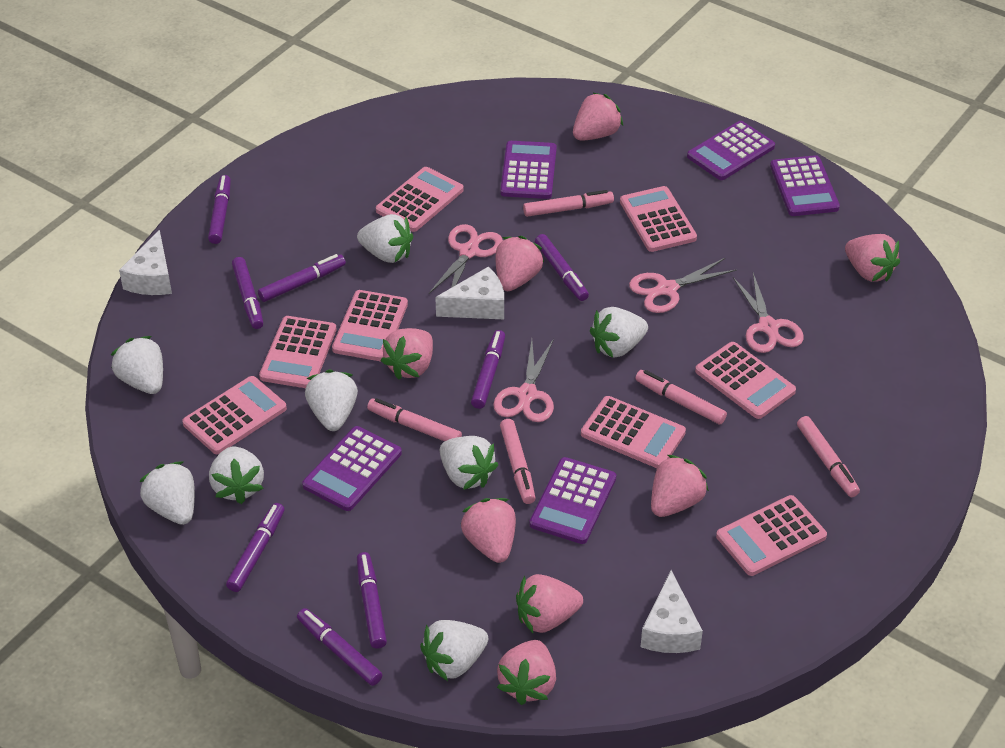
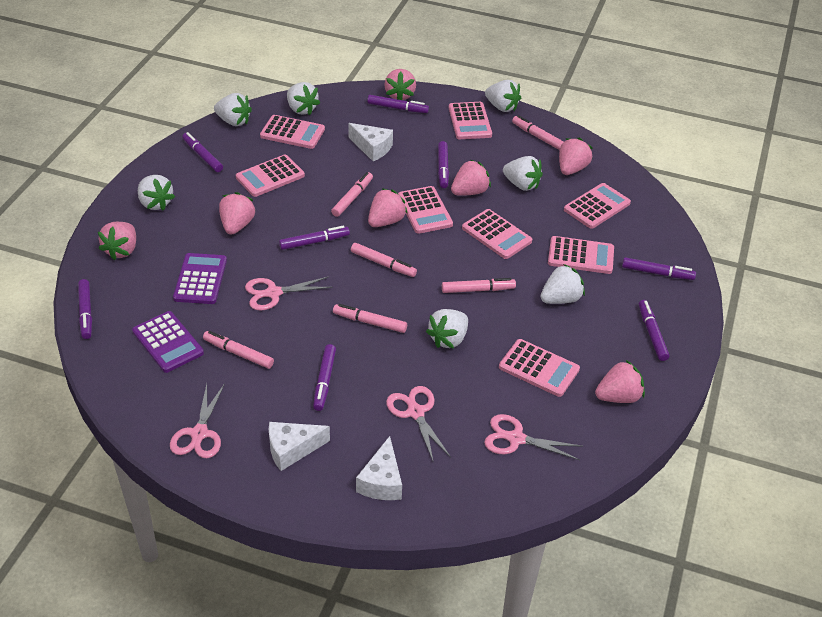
pink marker: 5 -> 6
pink strawberry: 8 -> 7
purple calculator: 5 -> 2
white strawberry: 8 -> 7

